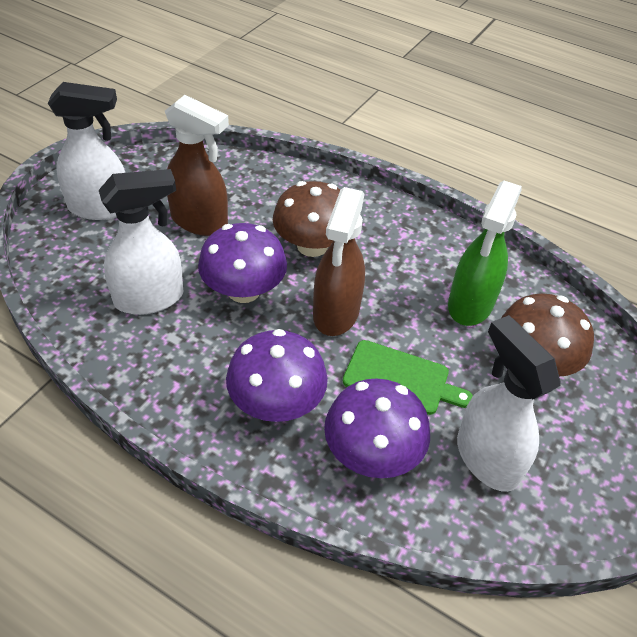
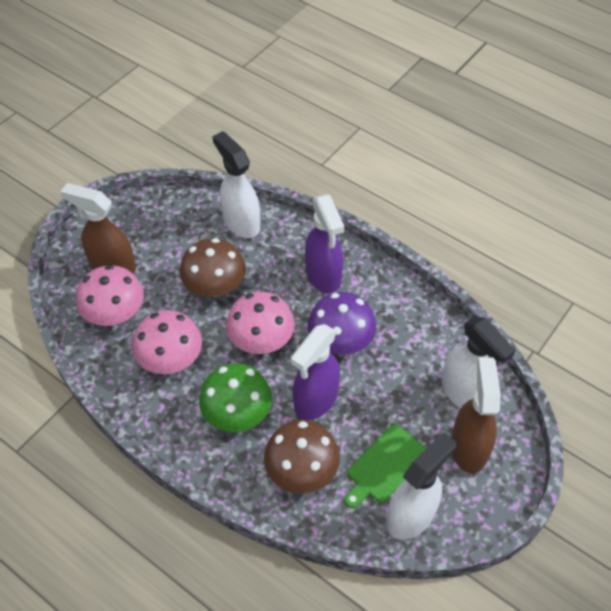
green mushroom: 0 -> 1
green spray bottle: 1 -> 0
pink mushroom: 0 -> 3
purple mushroom: 3 -> 1
purple spray bottle: 0 -> 2

